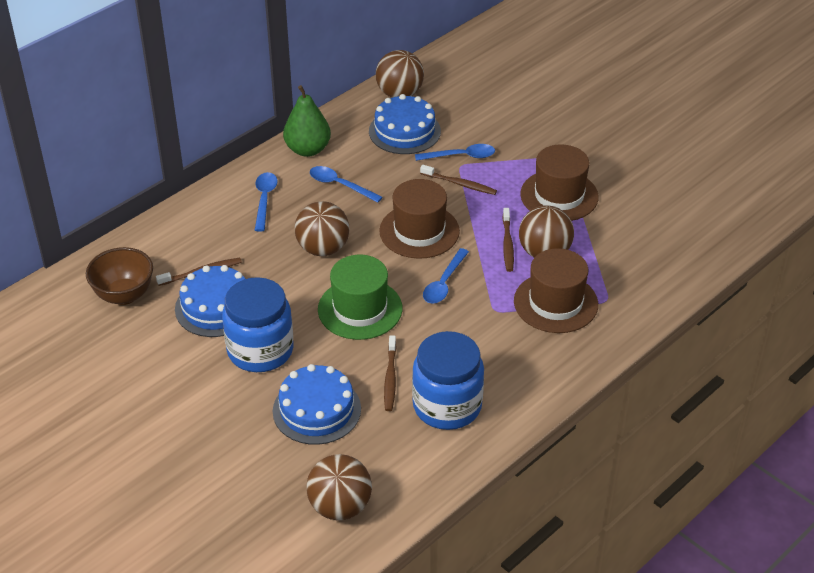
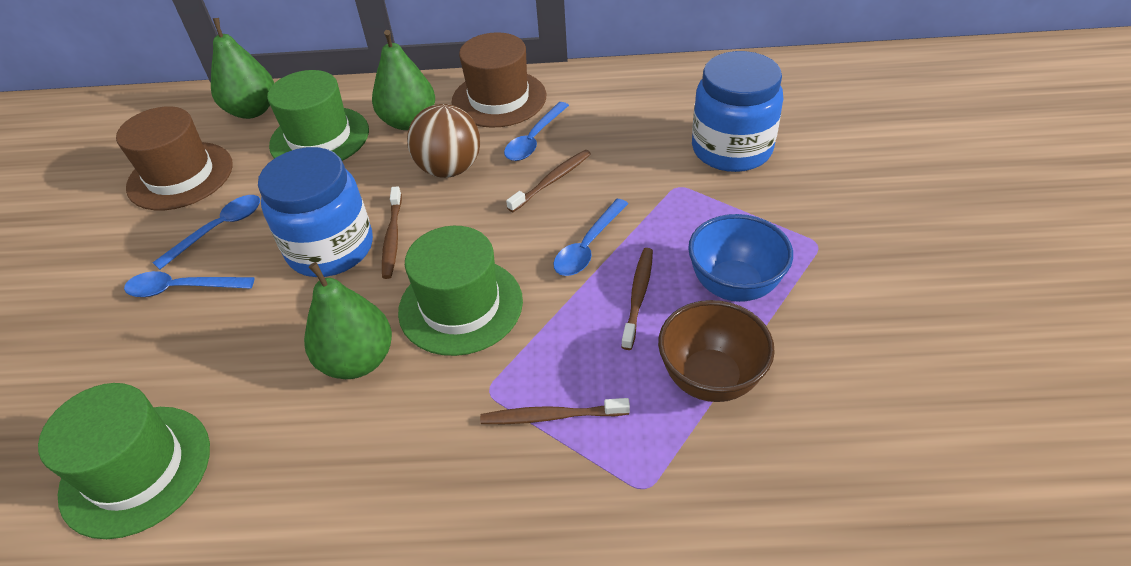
blue bowl: 0 -> 1
blue cake: 3 -> 0
brown ball: 4 -> 1
brown hat: 3 -> 2
green hat: 1 -> 3
green pear: 1 -> 3

